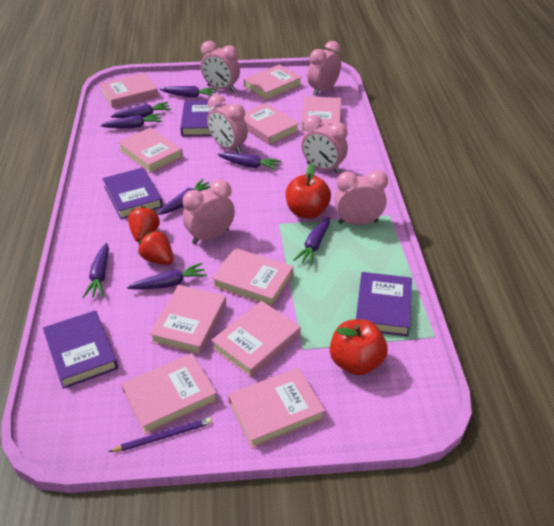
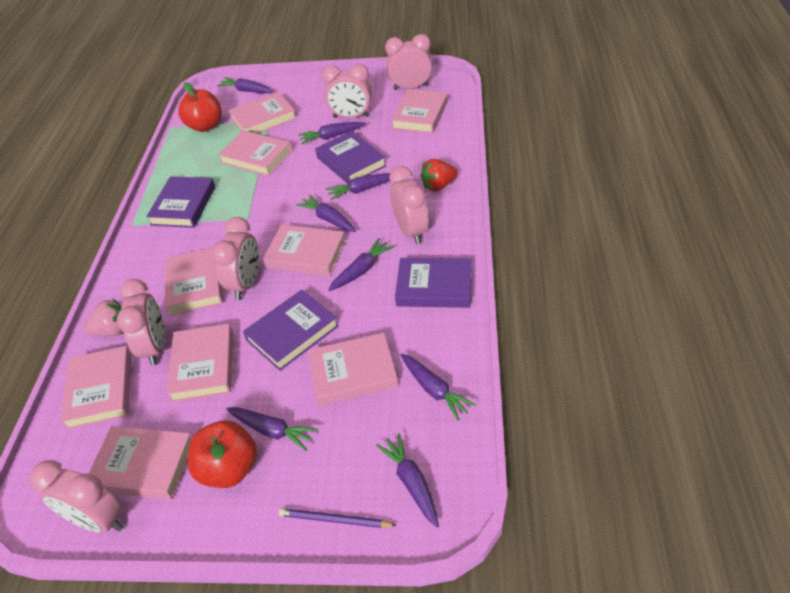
pink book: 10 -> 9
pink strawberry: 0 -> 1
red strawberry: 2 -> 1

